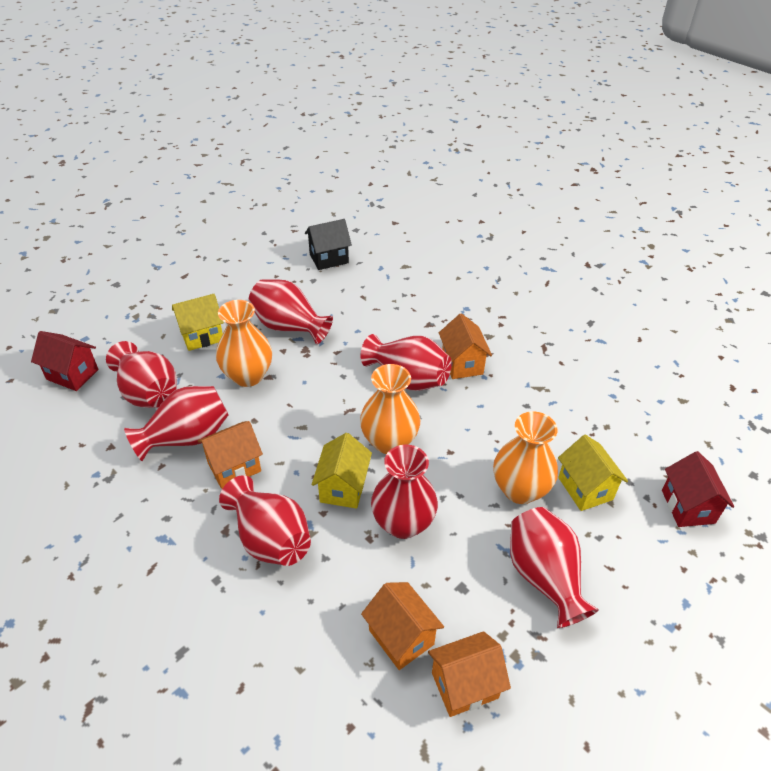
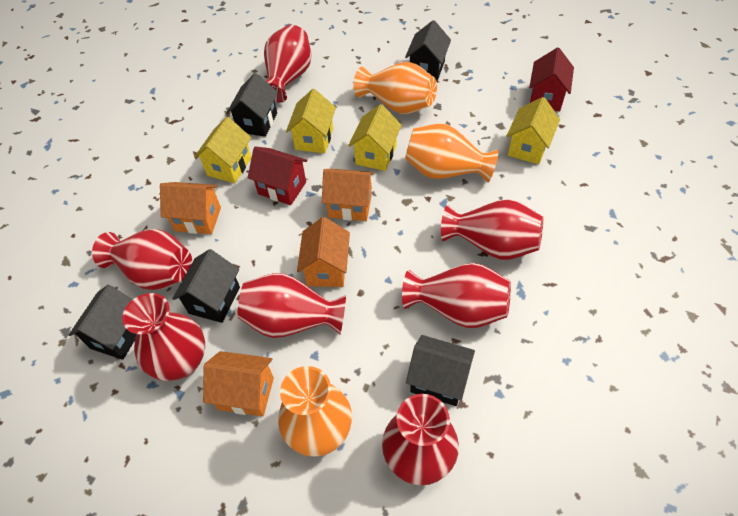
black house: 1 -> 5
yellow house: 3 -> 4

